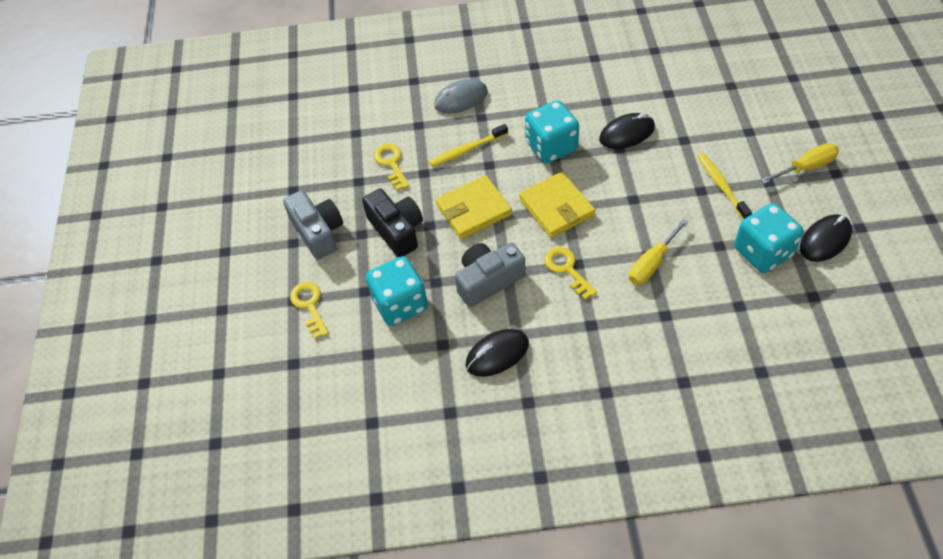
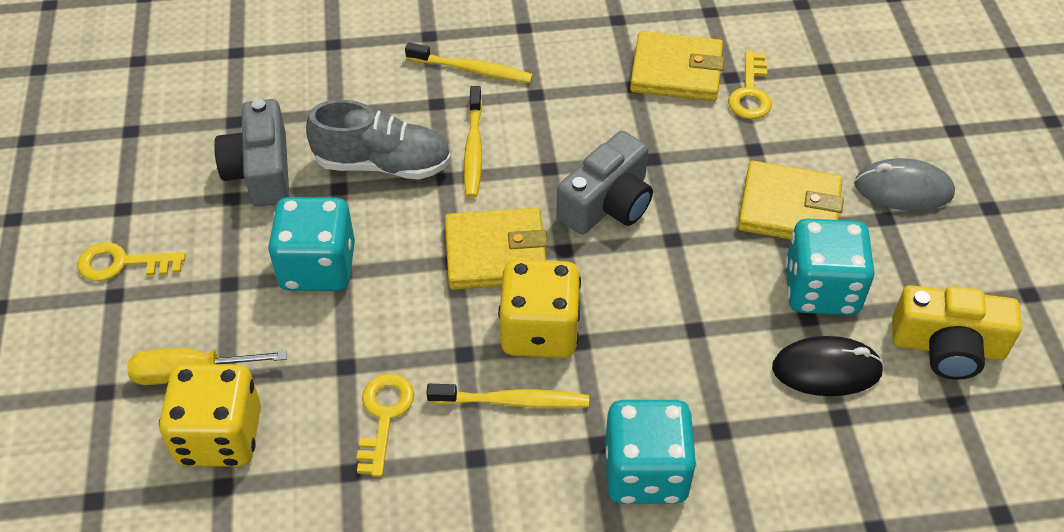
black camera: 1 -> 0
black mouse: 3 -> 1
grey shoe: 0 -> 1
yellow camera: 0 -> 1
yellow dice: 0 -> 2
yellow screwdriver: 2 -> 1
yellow toothbrush: 2 -> 3
yellow wallet: 2 -> 3

